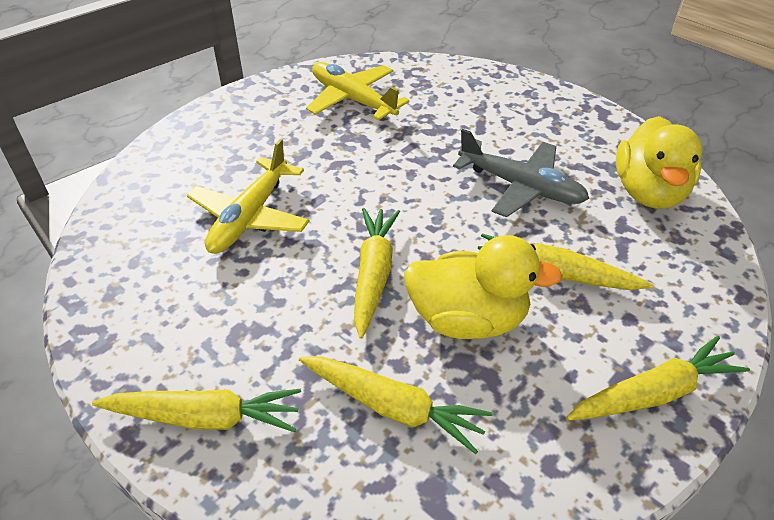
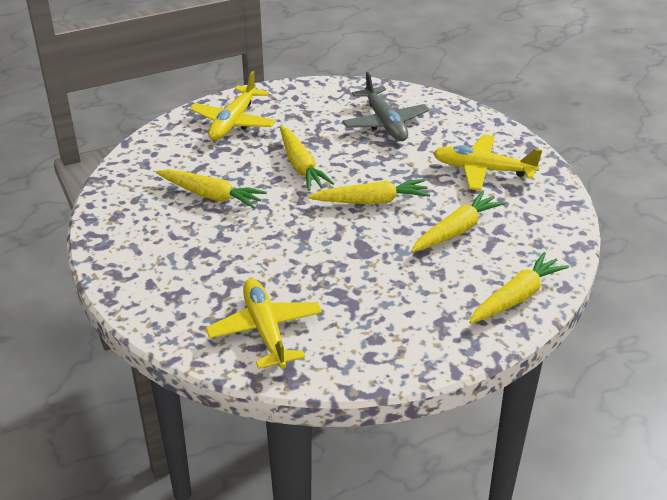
yellow duck: 2 -> 0
yellow plane: 2 -> 3

